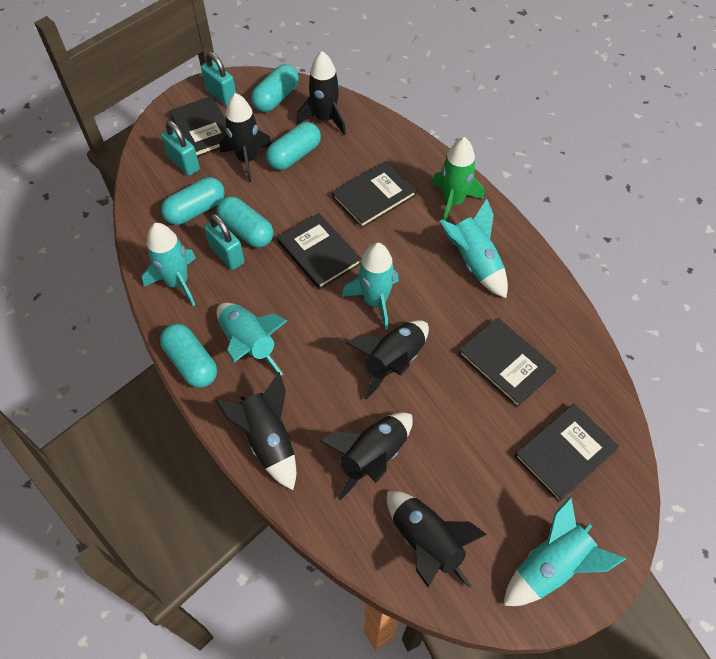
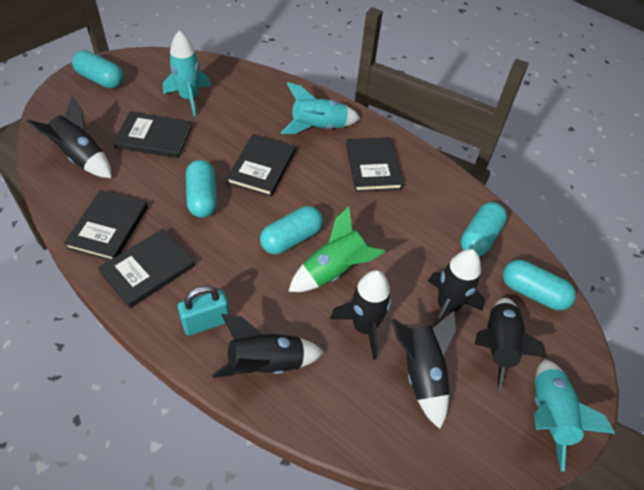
turquoise padlock: 3 -> 1
turquoise rocket: 5 -> 3

